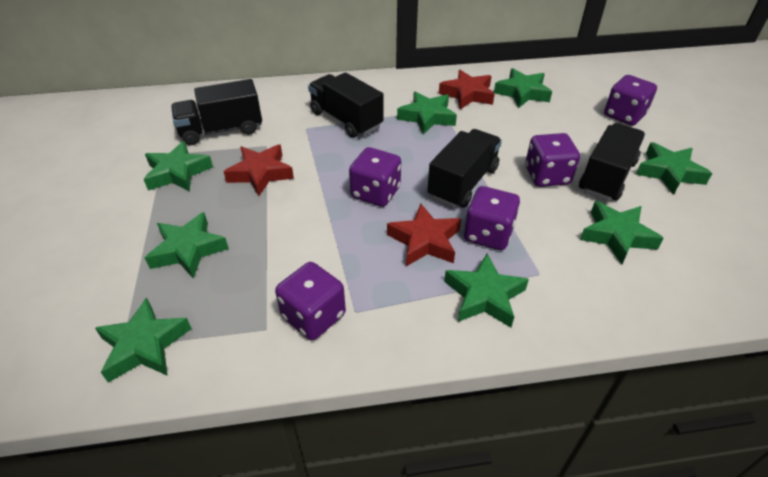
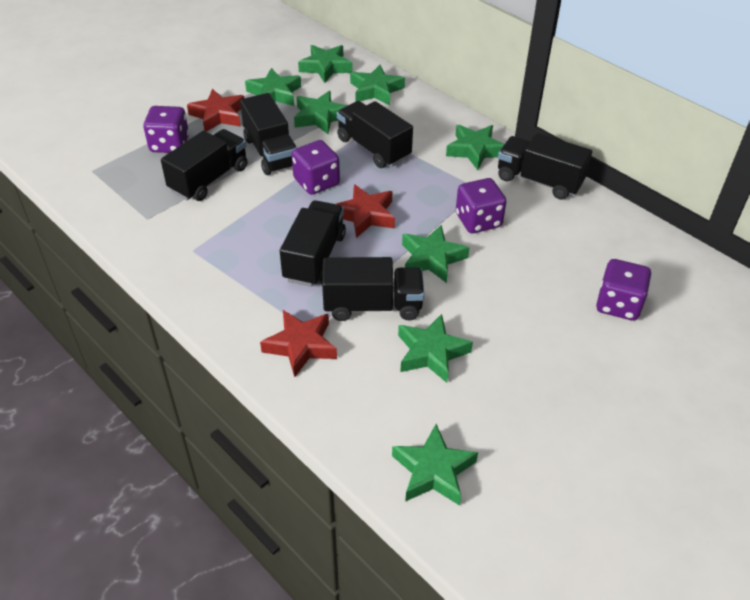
black truck: 4 -> 6
purple dice: 5 -> 4

